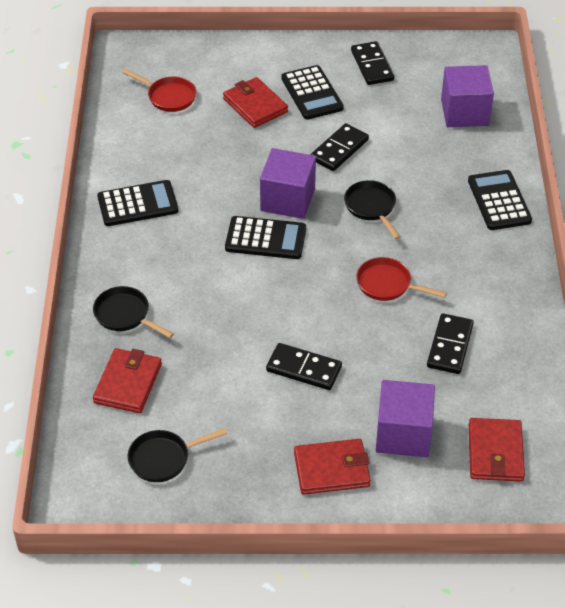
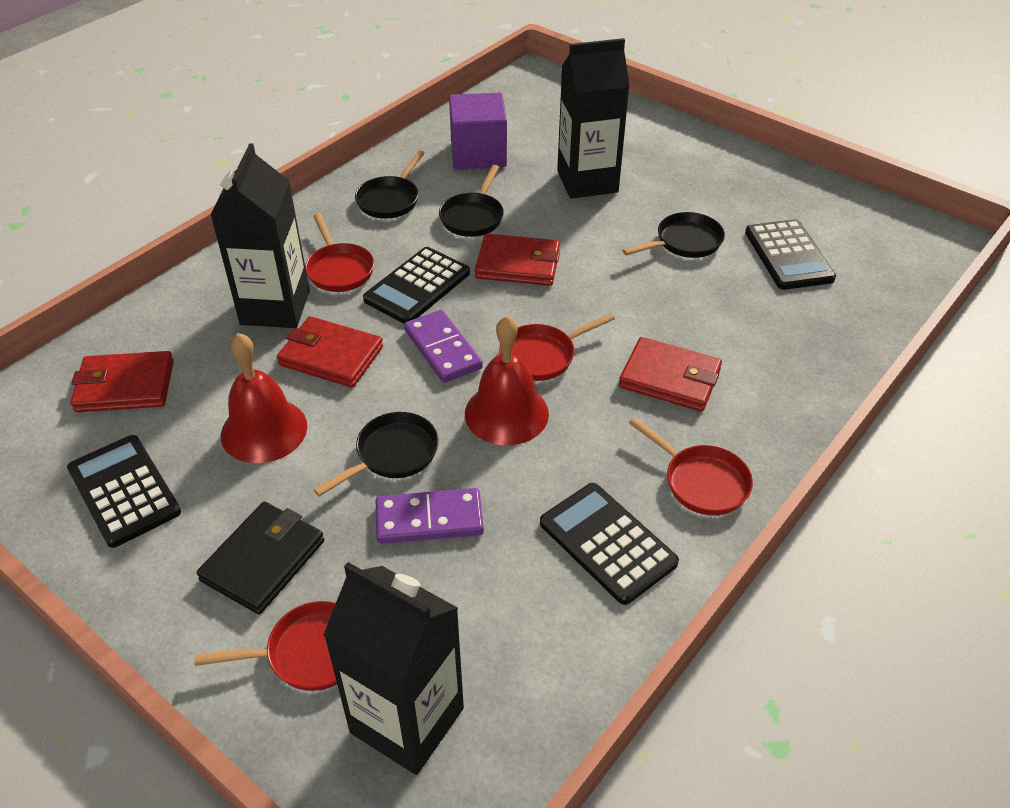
black carton: 0 -> 3
black domino: 4 -> 0
black pan: 3 -> 4
black wallet: 0 -> 1
purple cube: 3 -> 1
purple domino: 0 -> 2
red bell: 0 -> 2
red pan: 2 -> 4

